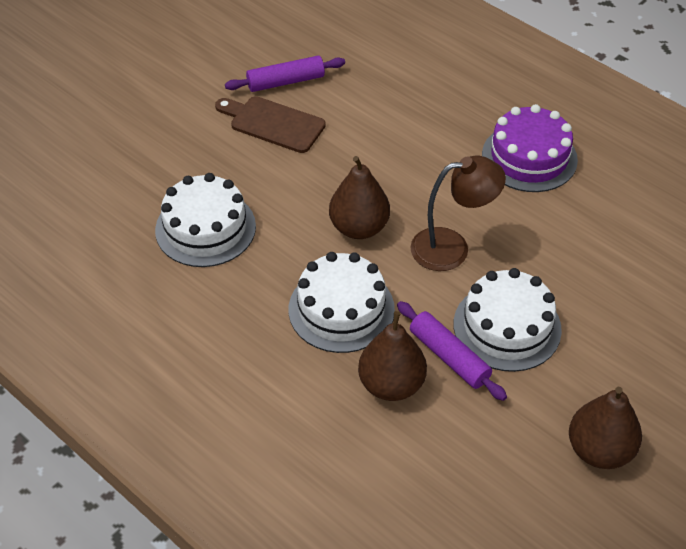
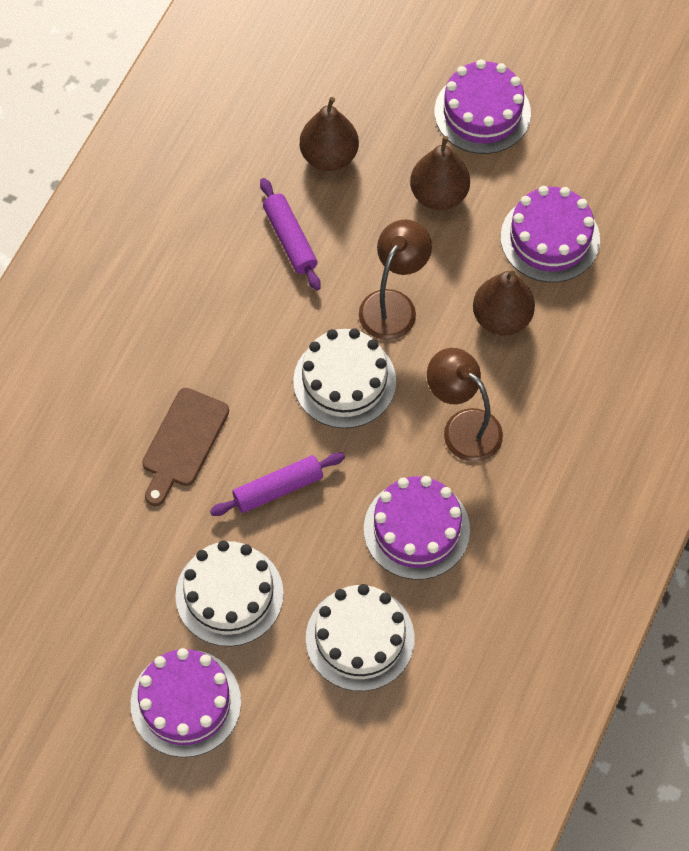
brown lamp: 1 -> 2
purple cake: 1 -> 4

